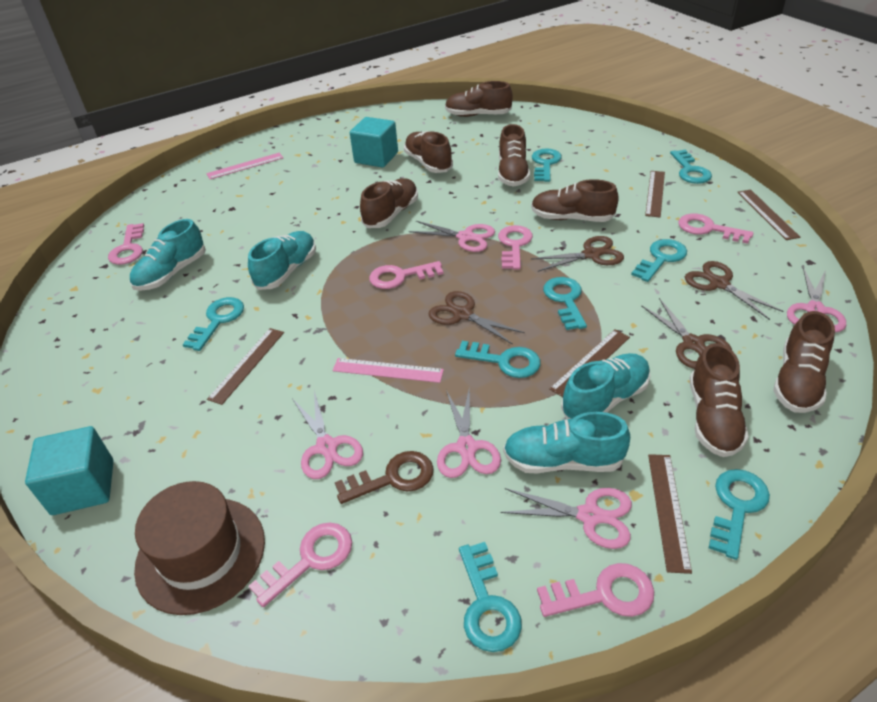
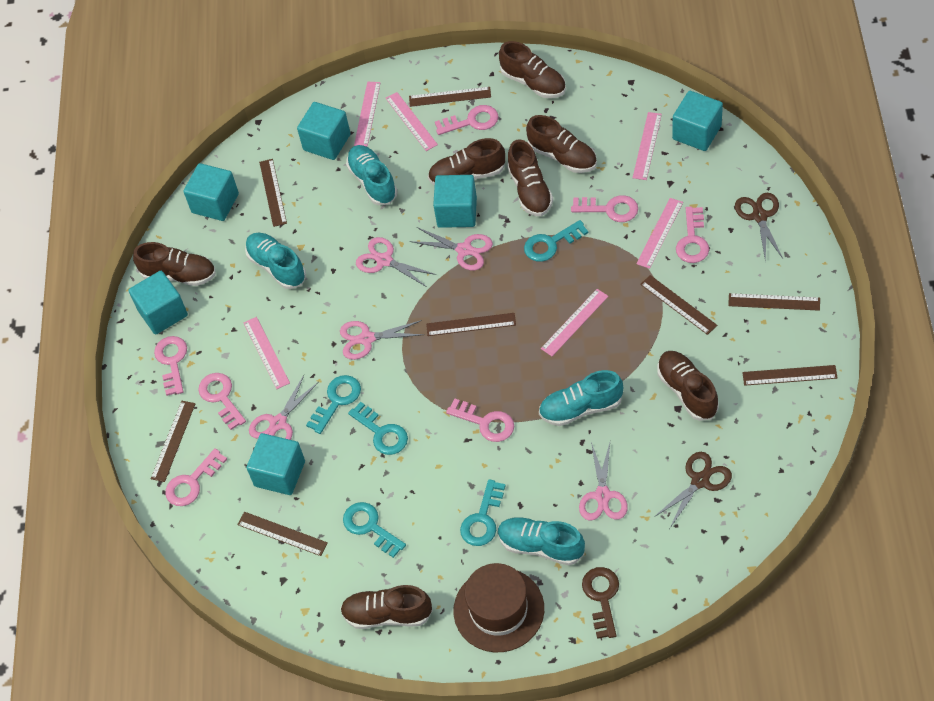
brown ruler: 5 -> 8
brown scissors: 4 -> 2
pink key: 6 -> 7
pink ruler: 2 -> 6
turquoise cube: 2 -> 6
turquoise key: 8 -> 5

